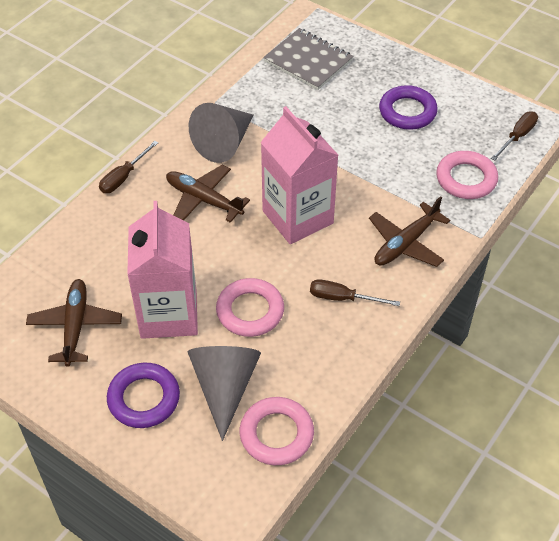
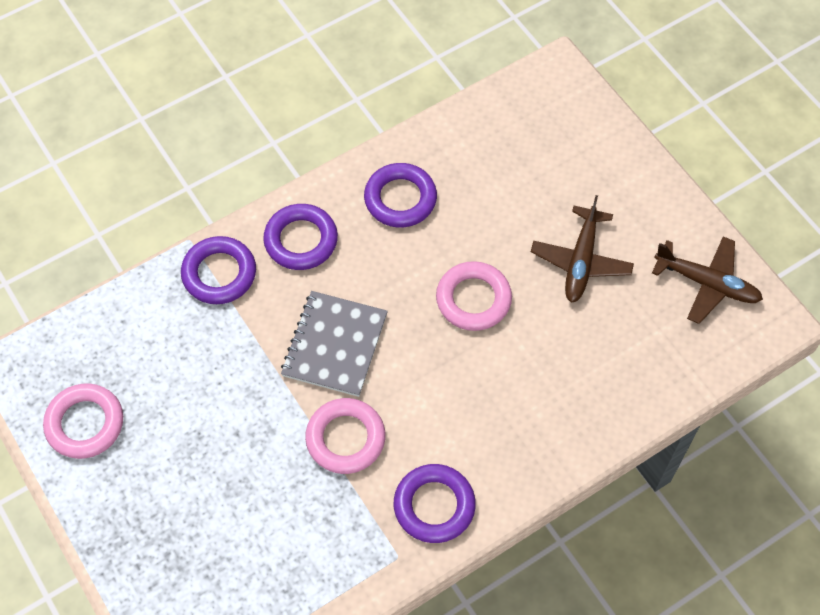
brown plane: 3 -> 2
brown screwdriver: 3 -> 0
grey cone: 2 -> 0
pink carton: 2 -> 0
purple ring: 2 -> 4

